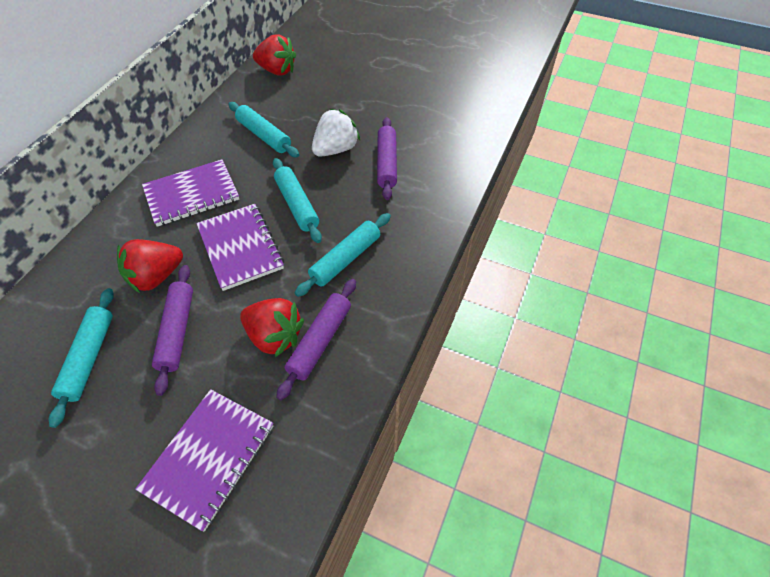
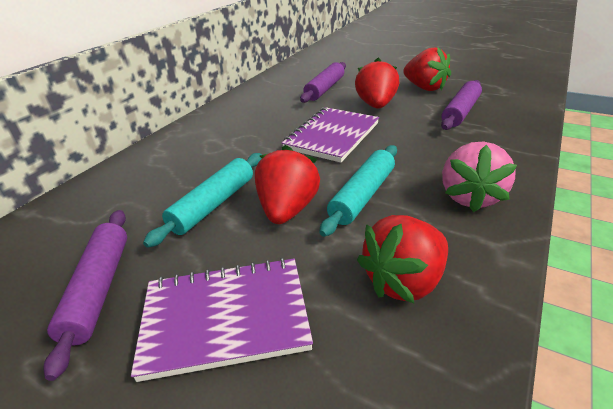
pink strawberry: 0 -> 1
purple notebook: 3 -> 2
red strawberry: 3 -> 4
turquoise rolling pin: 4 -> 2
white strawberry: 1 -> 0

